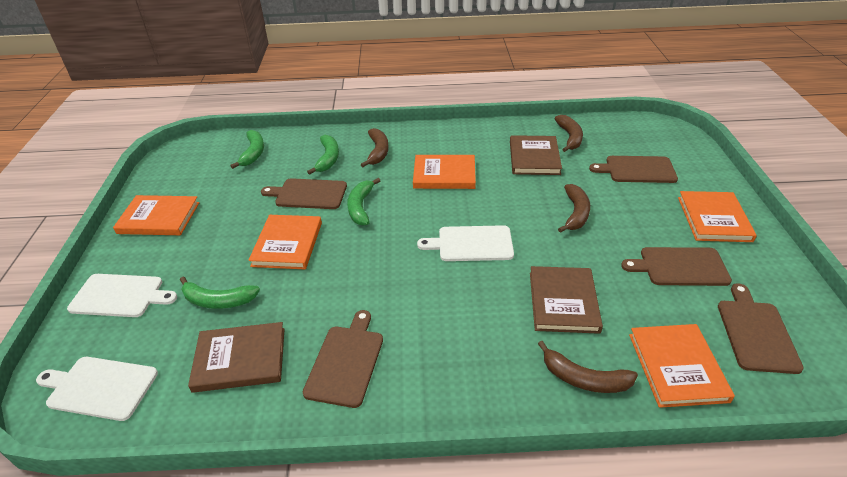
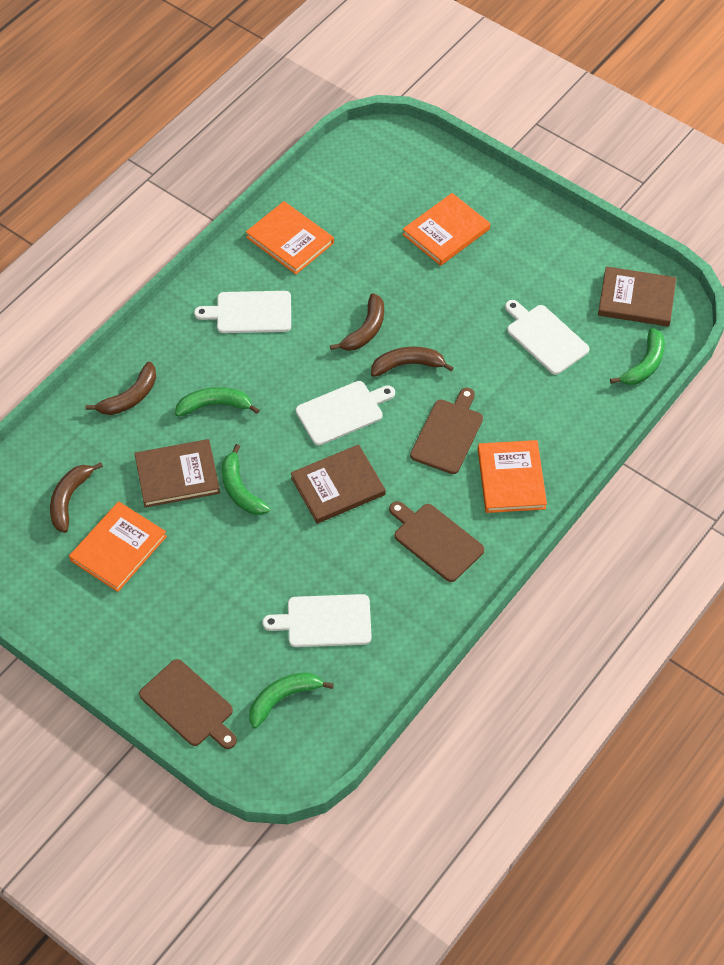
brown cutting board: 5 -> 3
orange book: 5 -> 4
white cutting board: 3 -> 4

